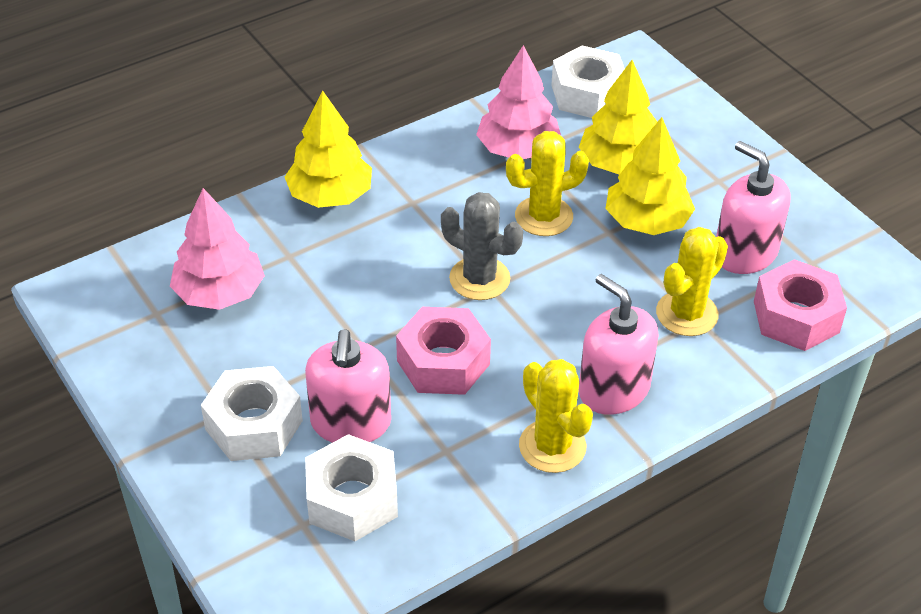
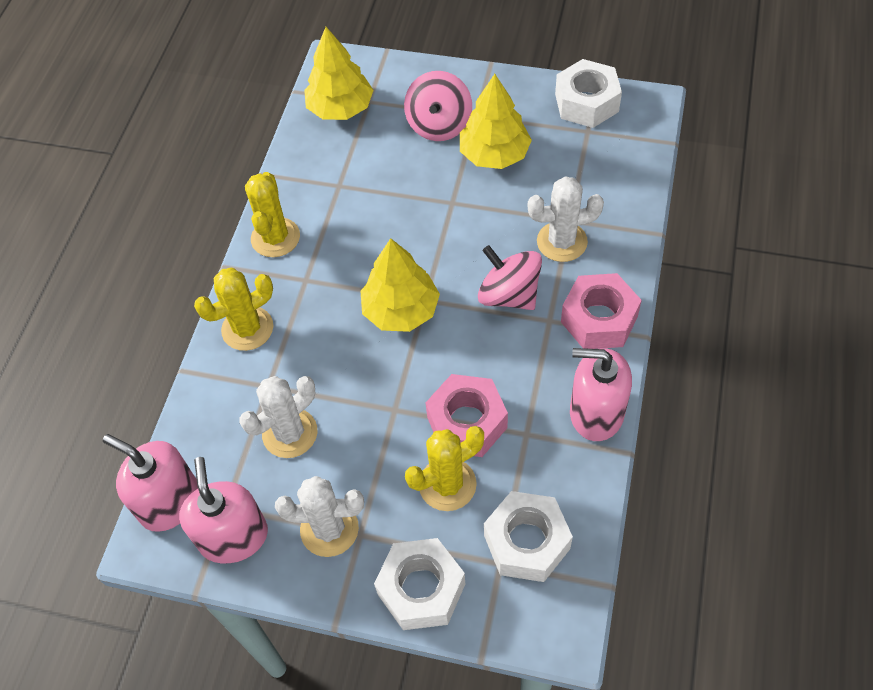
grey cactus: 1 -> 0
pink spinning top: 0 -> 2
pink tree: 2 -> 0
white cactus: 0 -> 3

